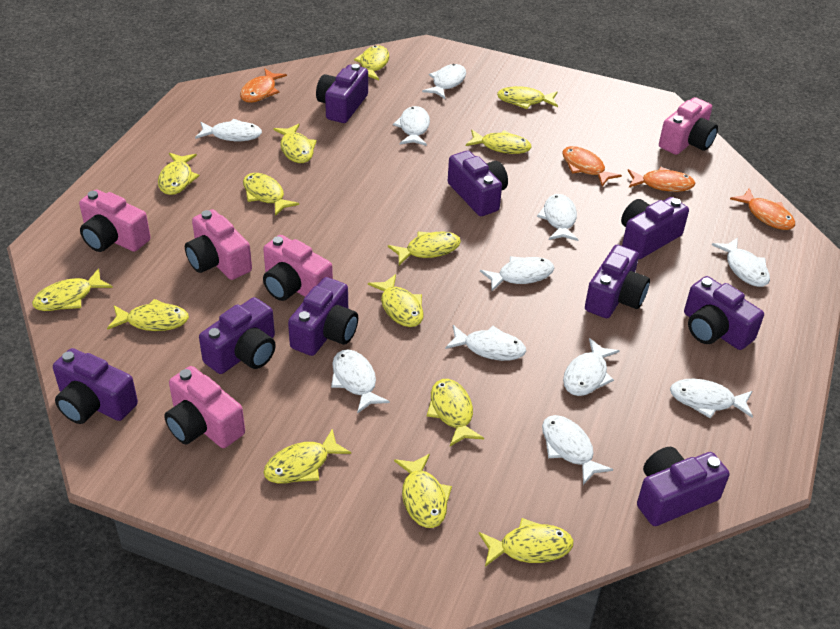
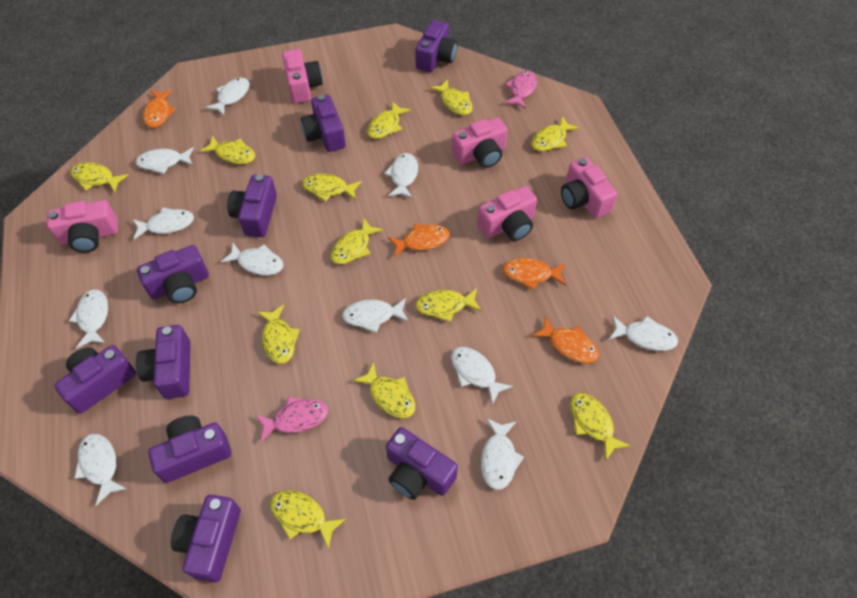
pink fish: 0 -> 2
yellow fish: 14 -> 12

